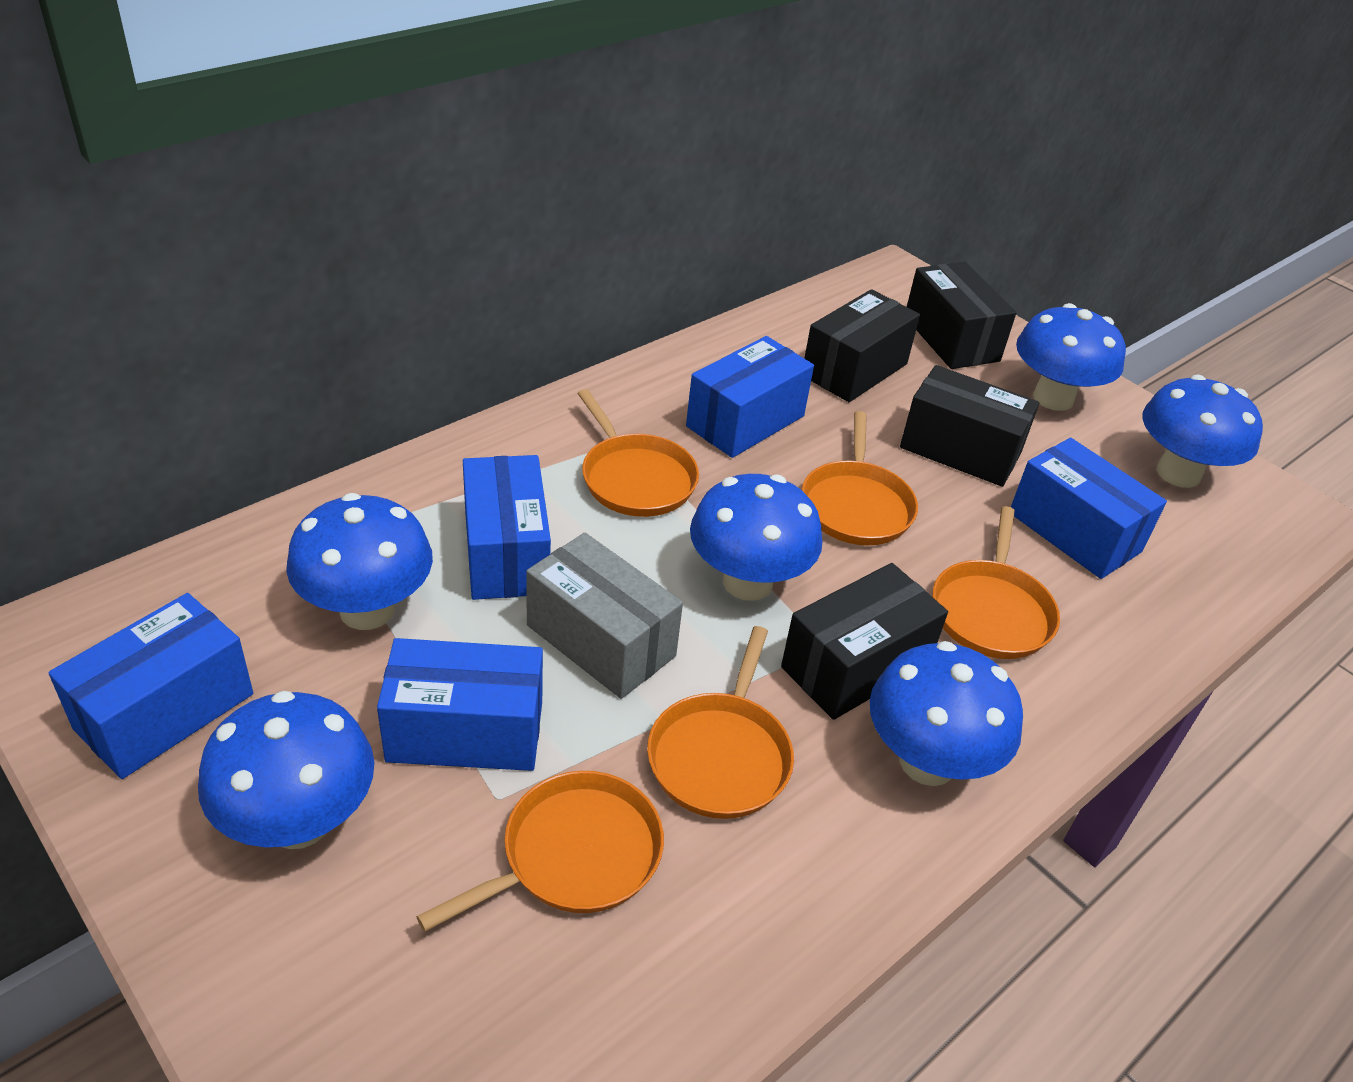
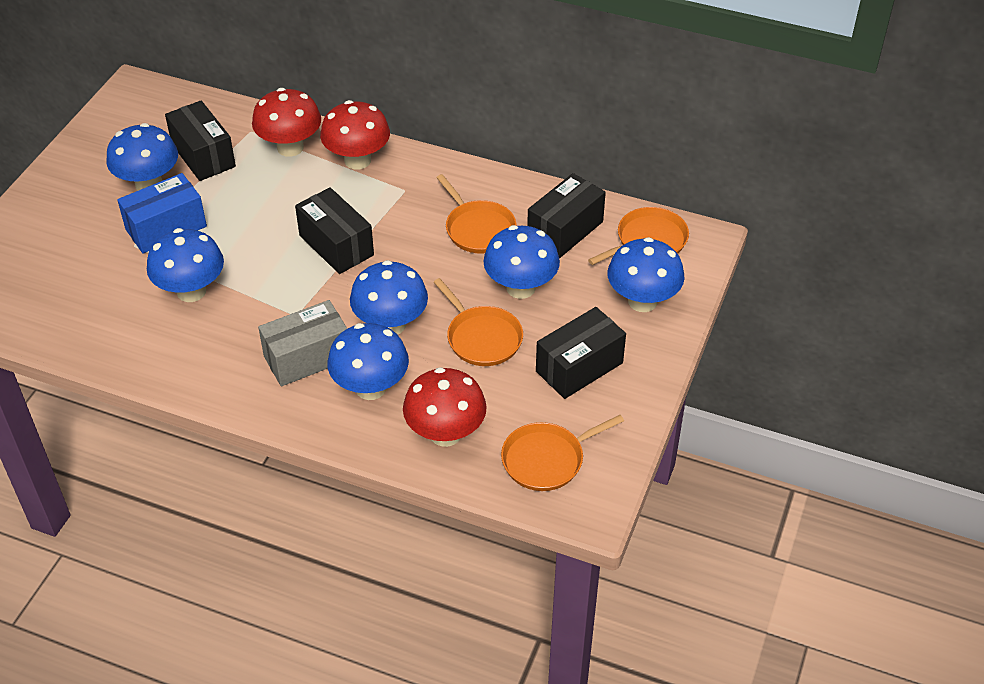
blue box: 5 -> 1
orange pan: 5 -> 4
red mushroom: 0 -> 3

